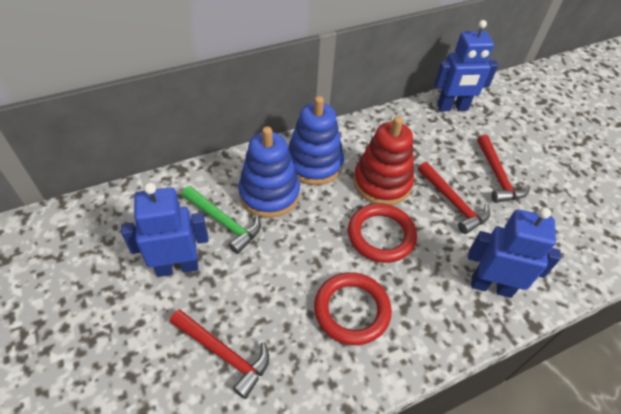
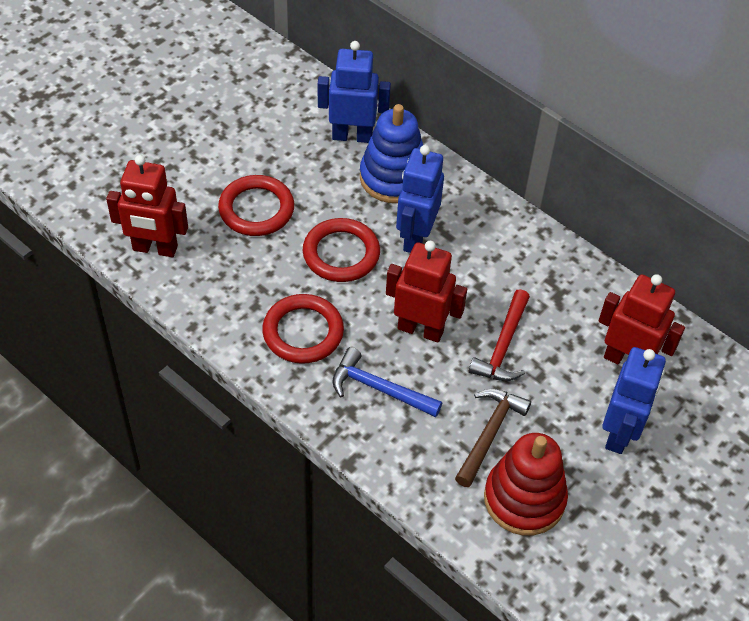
blue hammer: 0 -> 1
blue stacking toy: 2 -> 1
brown hammer: 0 -> 1
green hammer: 1 -> 0
red hammer: 3 -> 1
red ring: 2 -> 3
red robot: 0 -> 3

